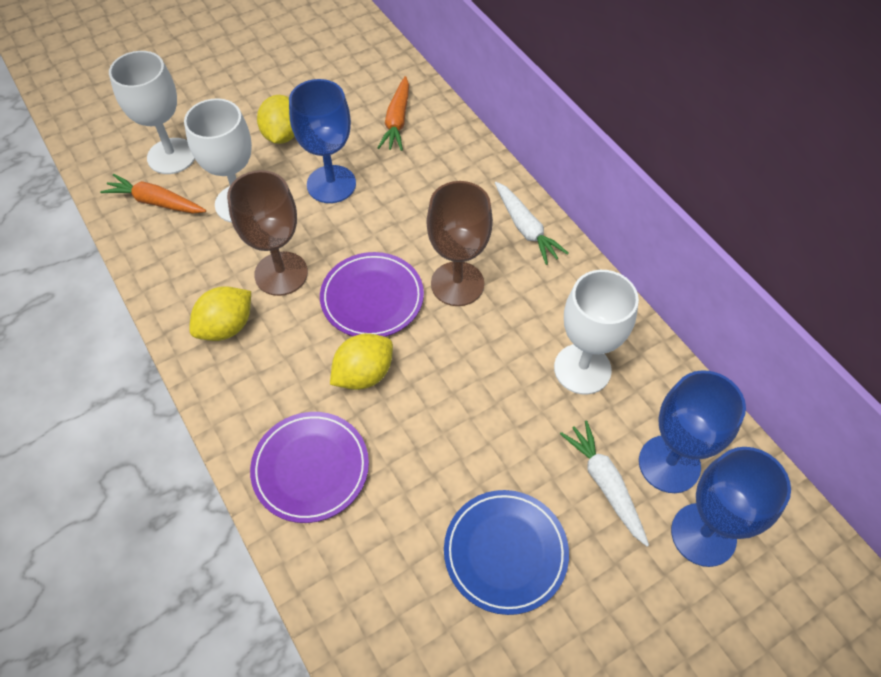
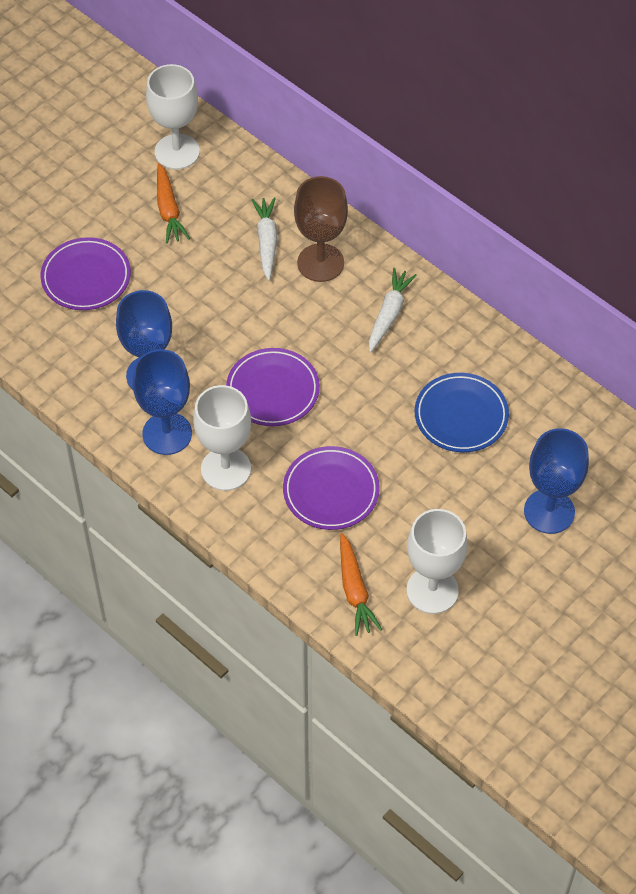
brown goblet: 2 -> 1
purple plate: 2 -> 3
yellow lemon: 3 -> 0

